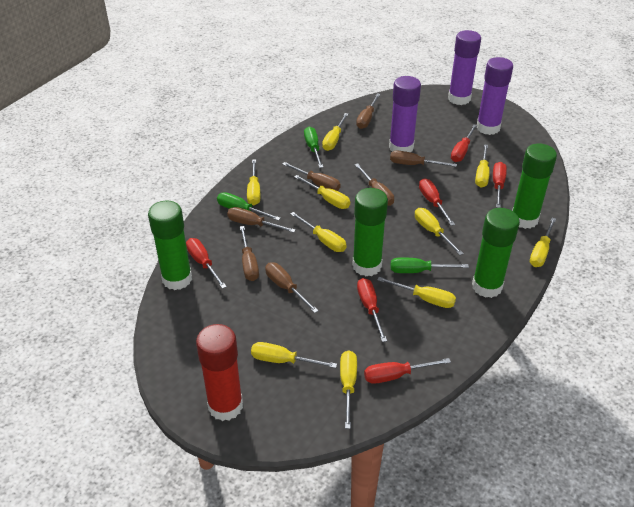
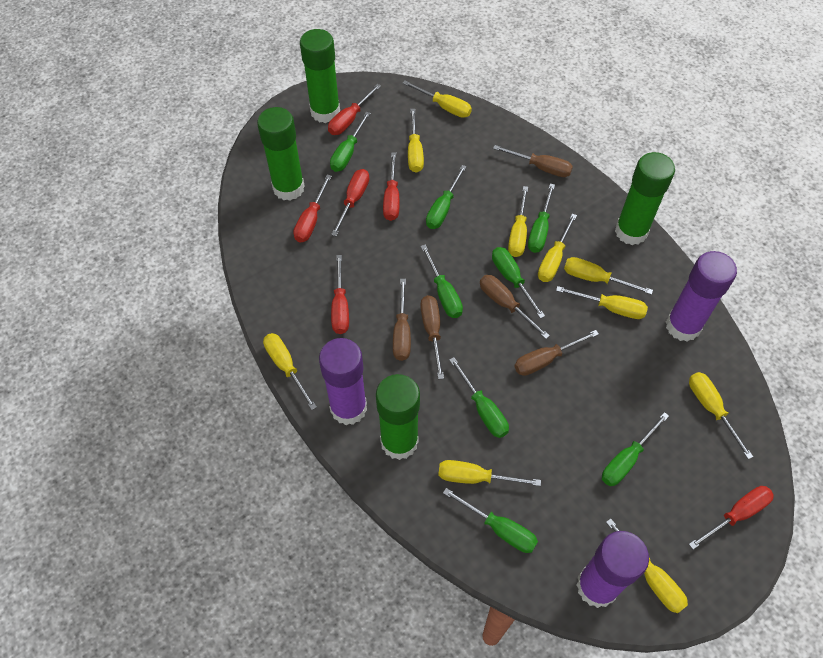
brown screwdriver: 7 -> 5
green screwdriver: 3 -> 8
red glue stick: 1 -> 0

